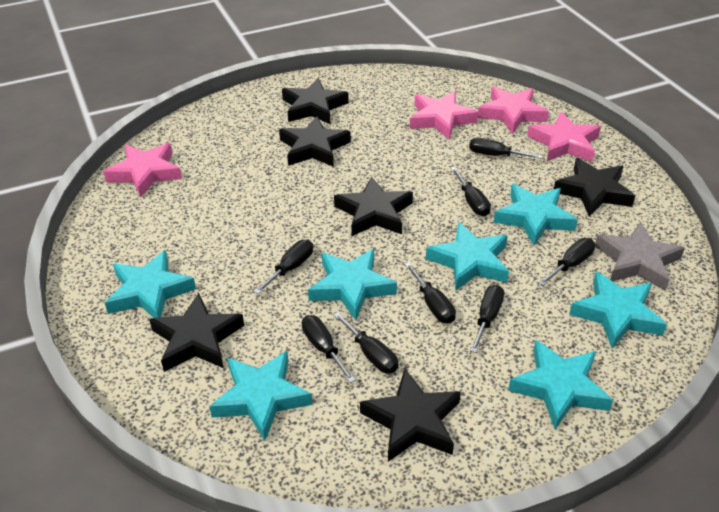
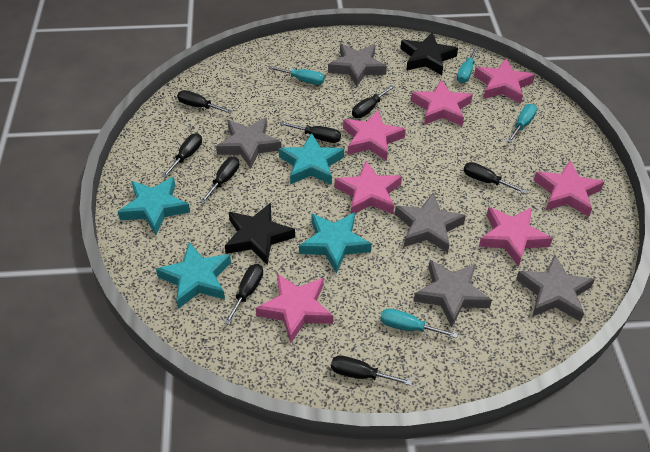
black star: 6 -> 2
grey star: 1 -> 5
pink star: 4 -> 7
turquoise screwdriver: 0 -> 4
turquoise star: 7 -> 4

